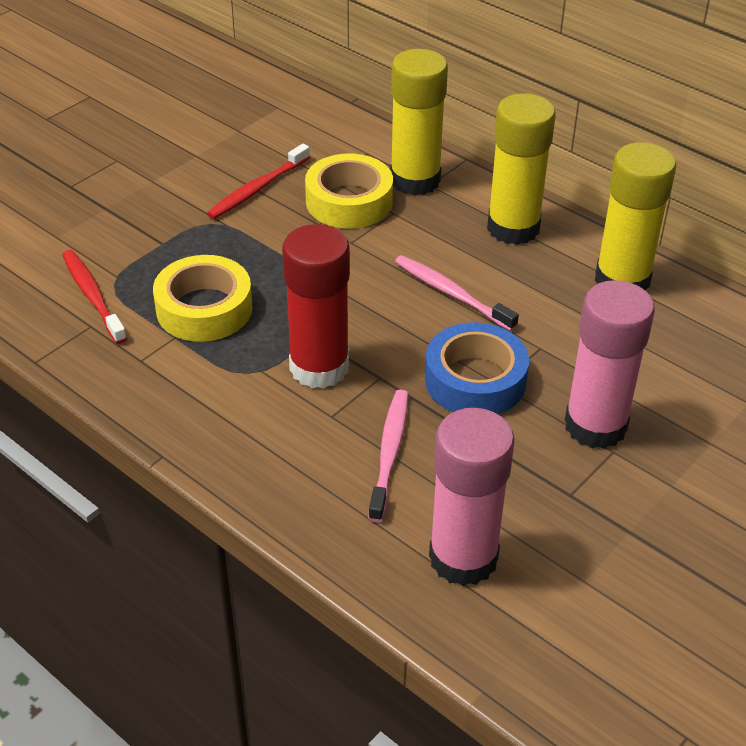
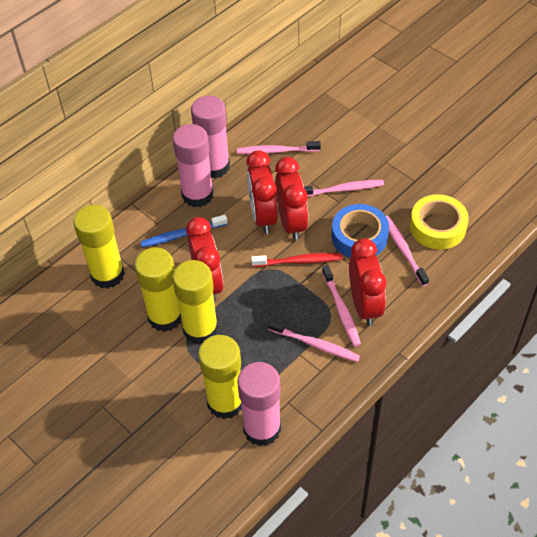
blue toothbrush: 0 -> 1
pink glue stick: 2 -> 3
pink toothbrush: 2 -> 5
red clock: 0 -> 4
red glue stick: 1 -> 0
red toothbrush: 2 -> 1
yellow glue stick: 3 -> 4
yellow tape: 2 -> 1

